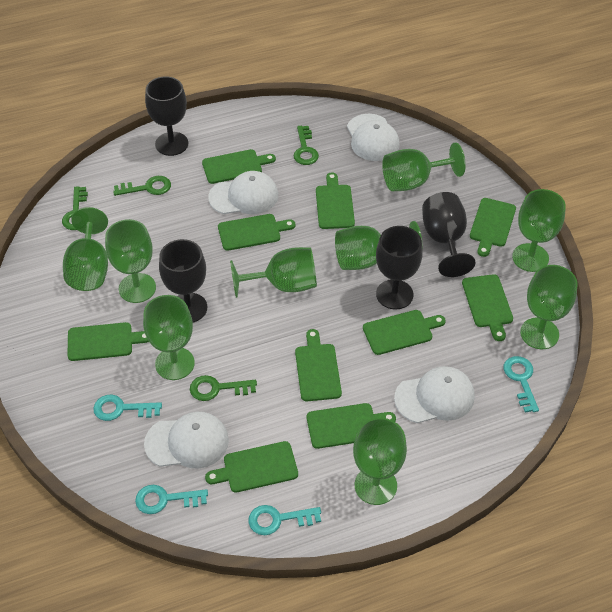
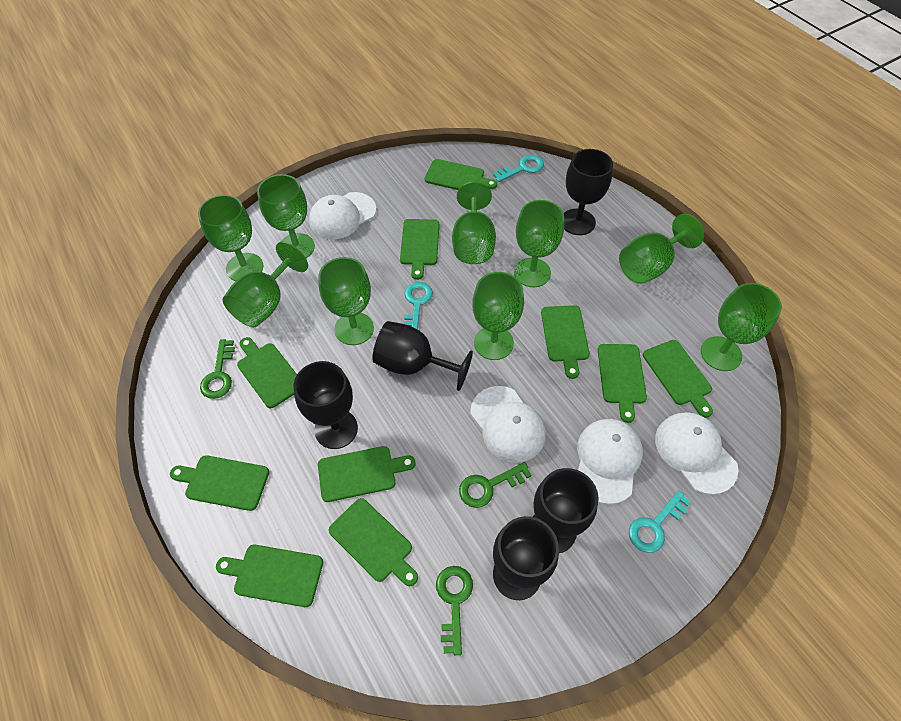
black goblet: 4 -> 5
green key: 4 -> 3
turquoise key: 4 -> 3

